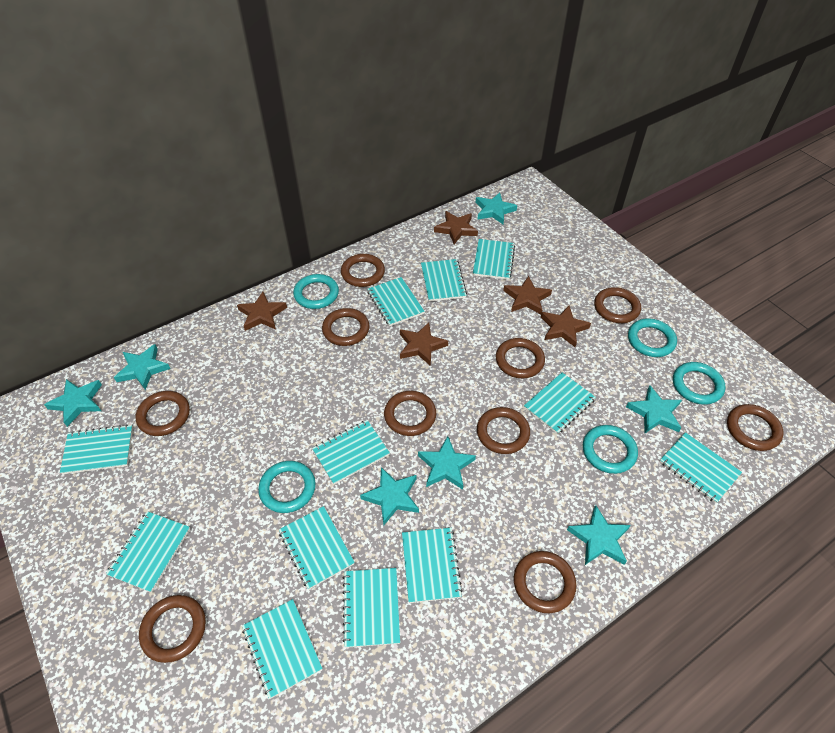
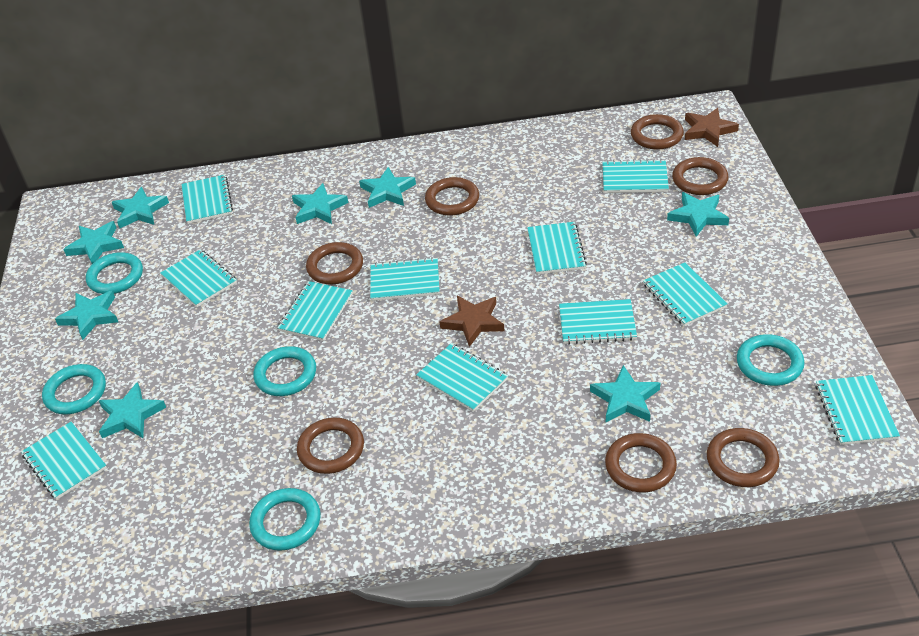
brown ring: 10 -> 7
brown star: 5 -> 2
turquoise notebook: 12 -> 11
turquoise star: 7 -> 8

